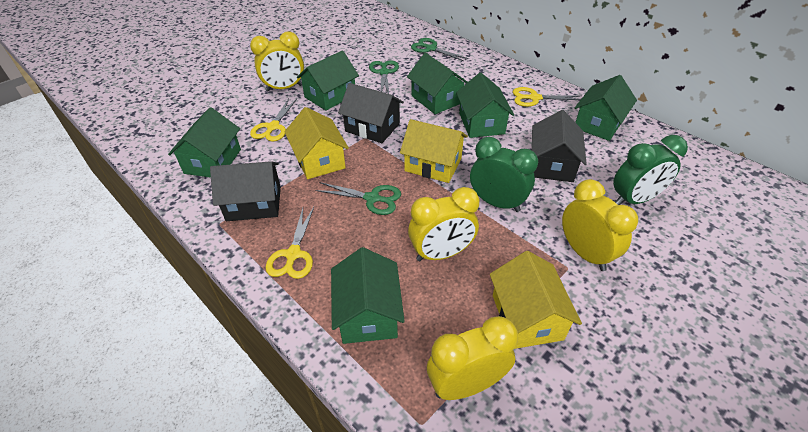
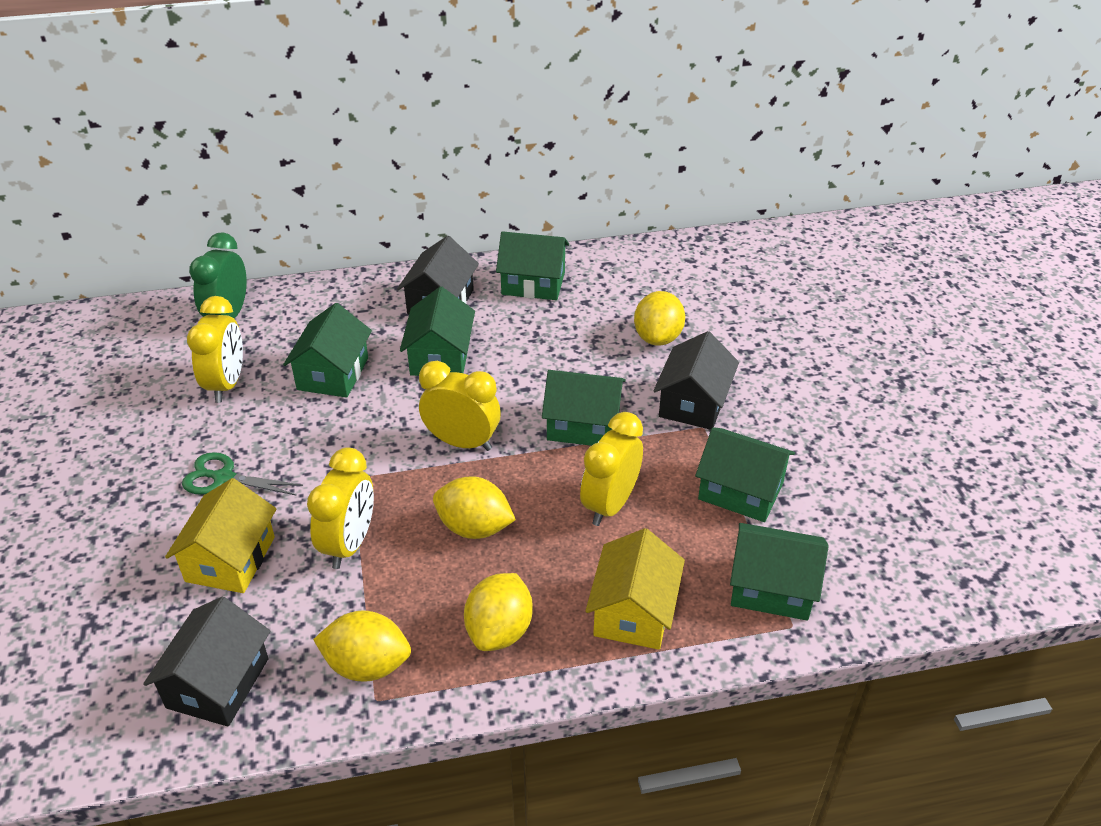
green clock: 2 -> 1
green scissors: 3 -> 1
yellow house: 3 -> 2
yellow lemon: 0 -> 4
yellow scissors: 3 -> 0

